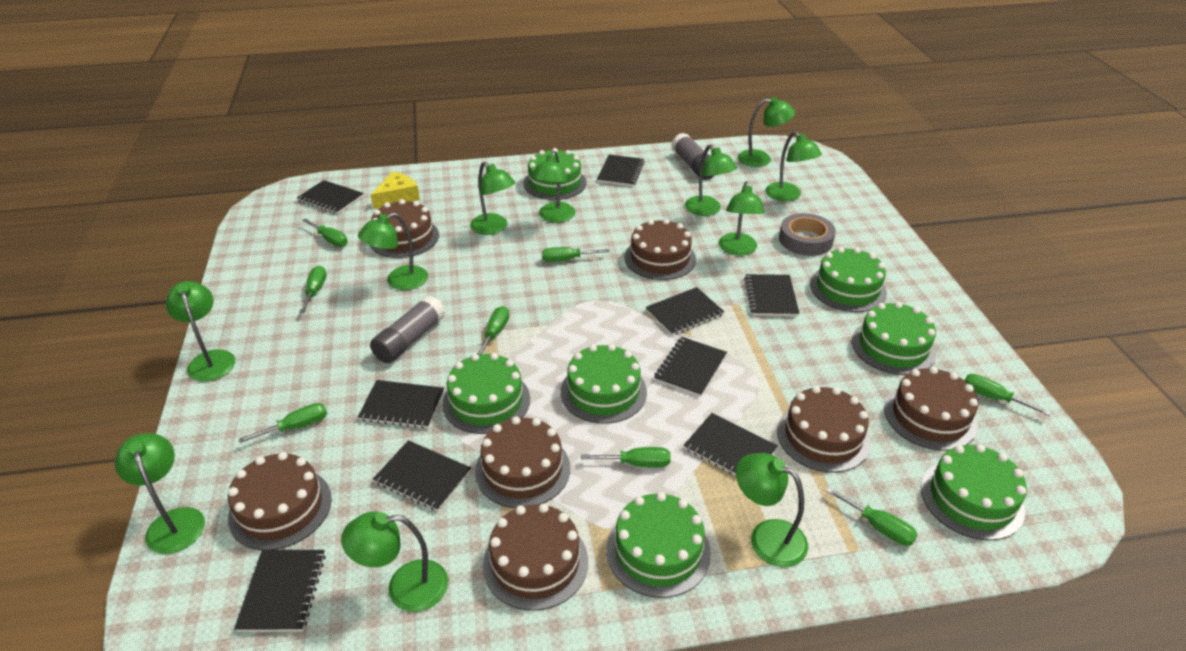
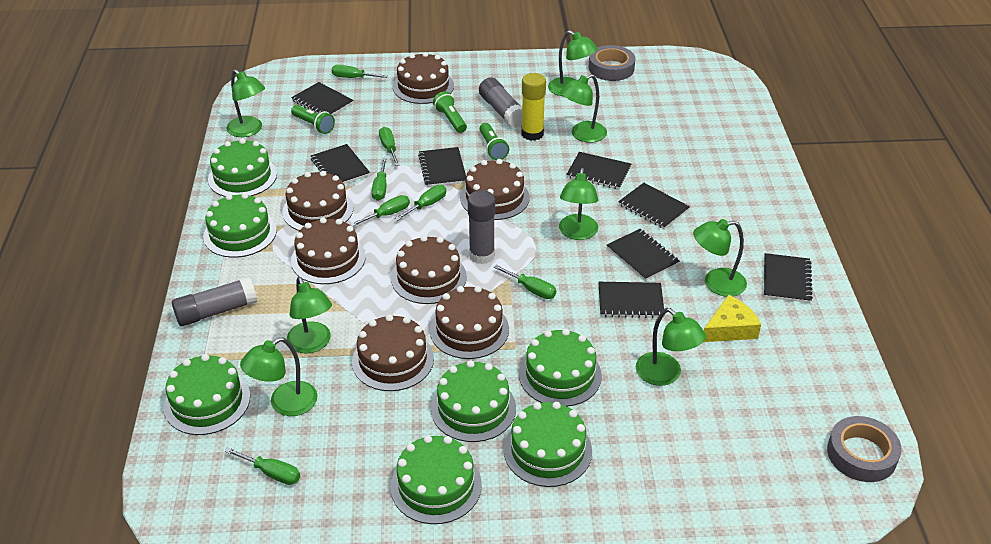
black notebook: 9 -> 8
green flashlight: 0 -> 3
green lamp: 11 -> 8
green screwdriver: 8 -> 7
grey glue stick: 2 -> 3
grey tape: 1 -> 2
yellow glue stick: 0 -> 1

